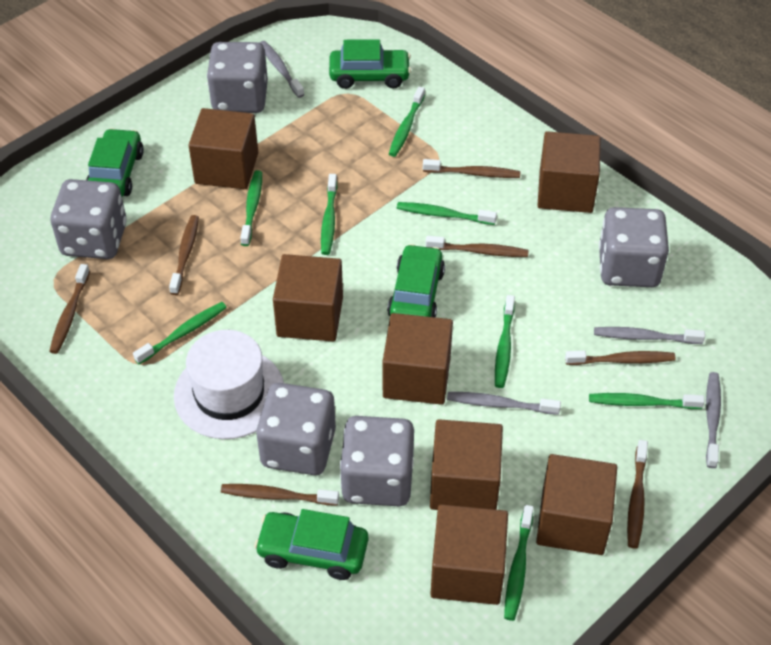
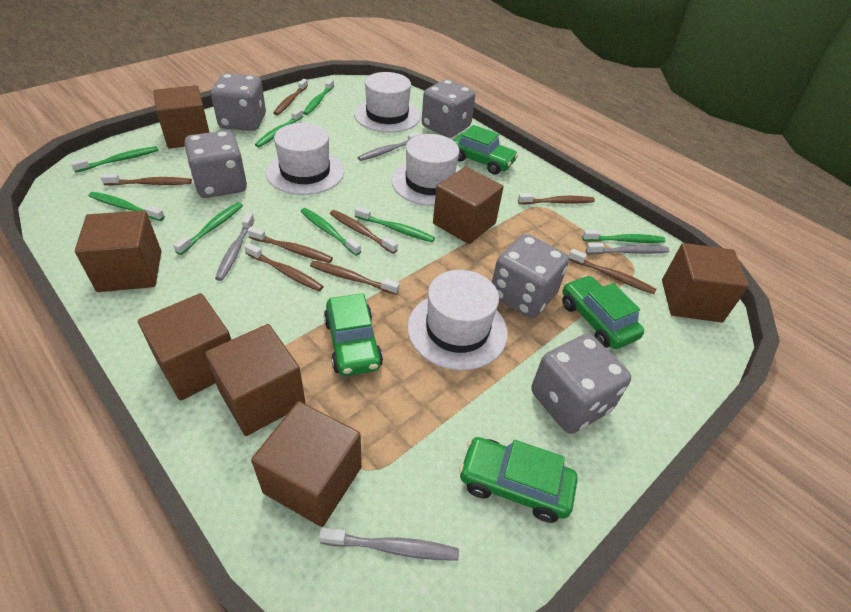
brown toothbrush: 7 -> 8
white hat: 1 -> 4

